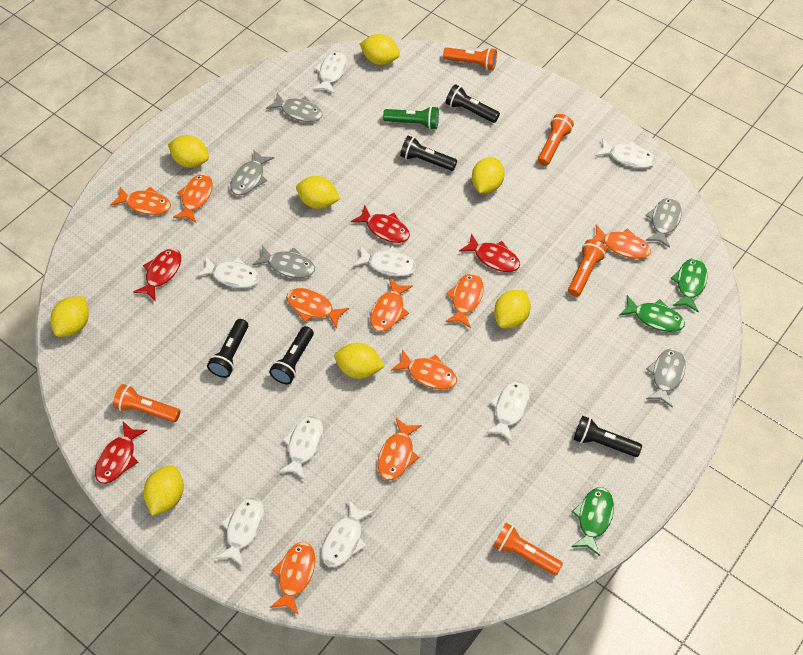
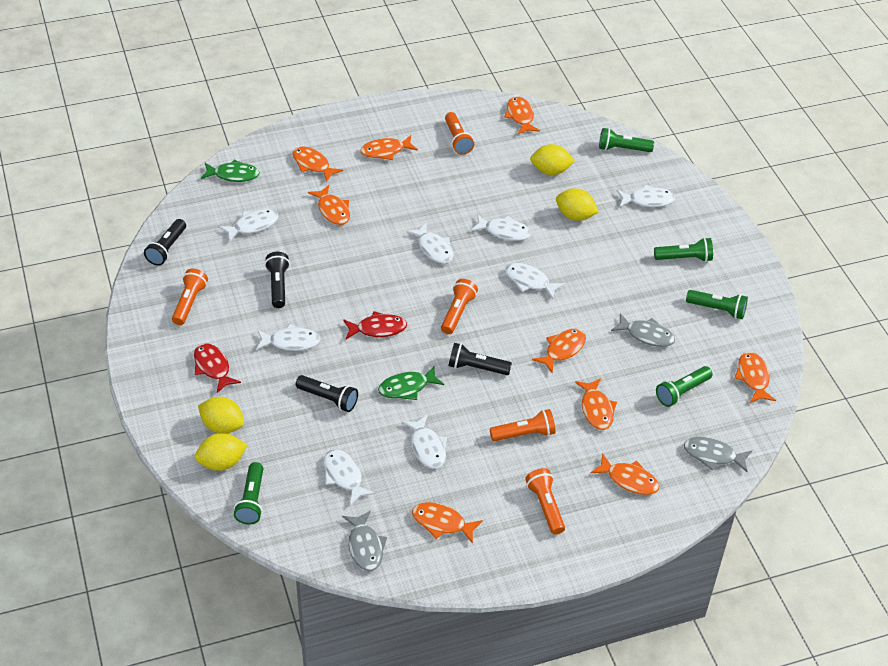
black flashlight: 5 -> 4
green fish: 3 -> 2
green flashlight: 1 -> 5
grey fish: 5 -> 3
red fish: 4 -> 2
yellow lemon: 8 -> 4

